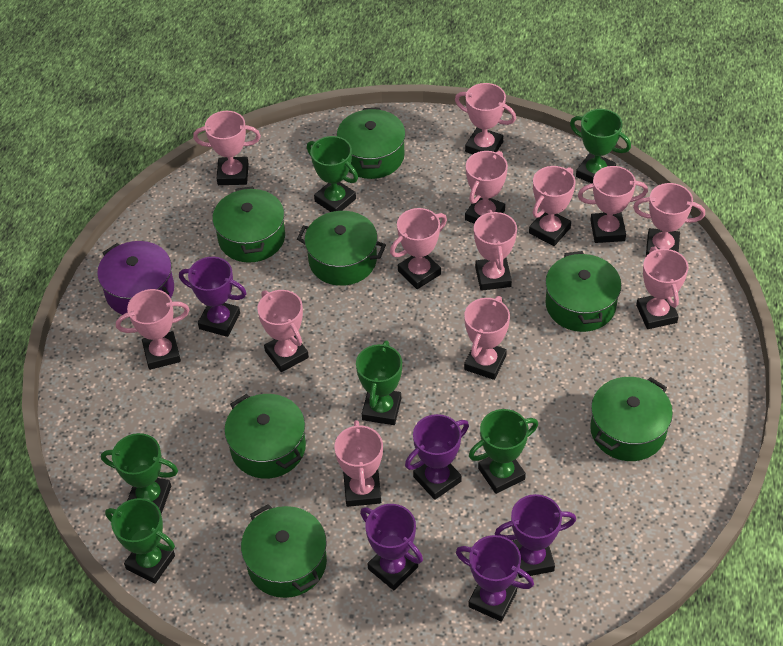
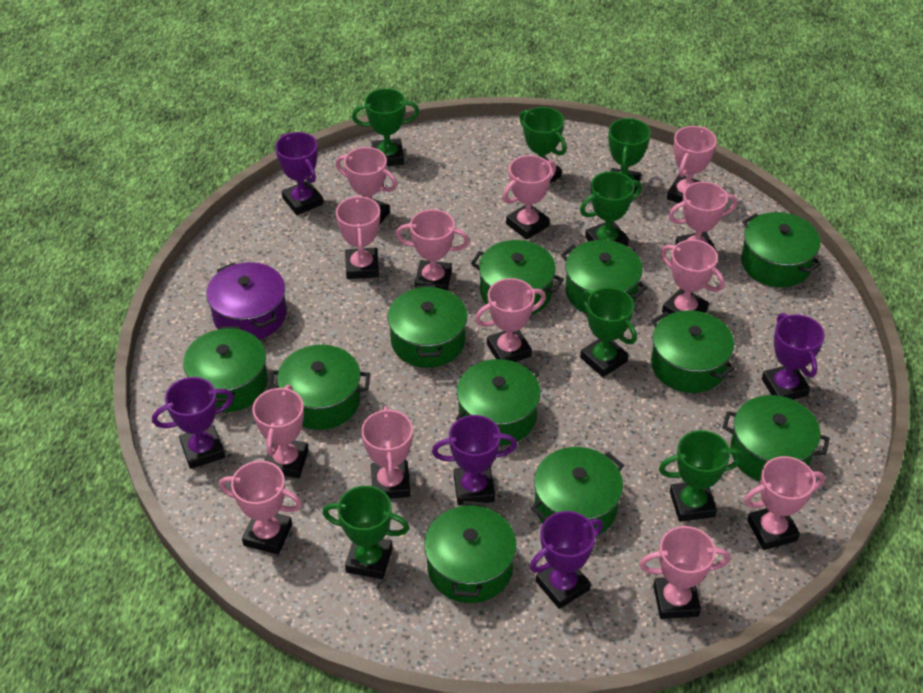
green pot: 7 -> 11
green trophy: 6 -> 7

